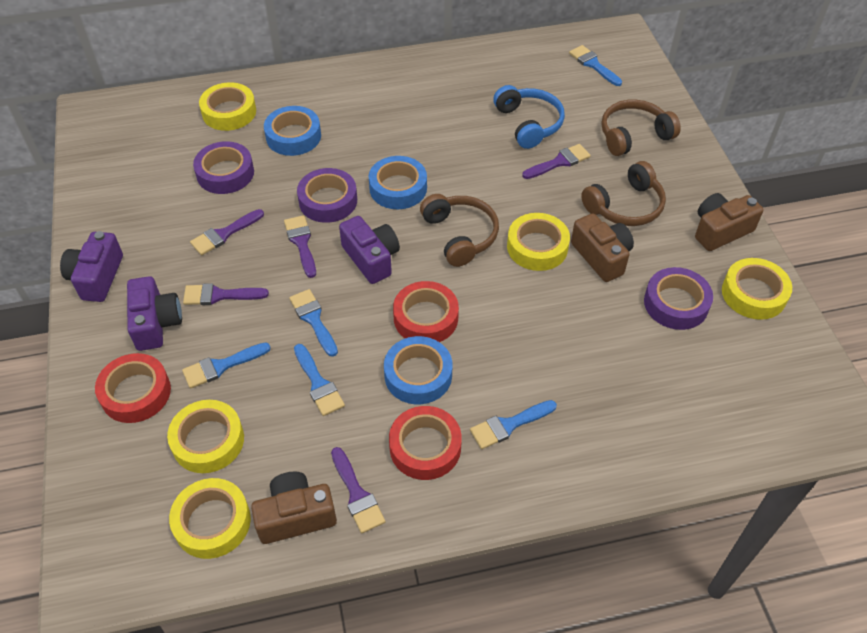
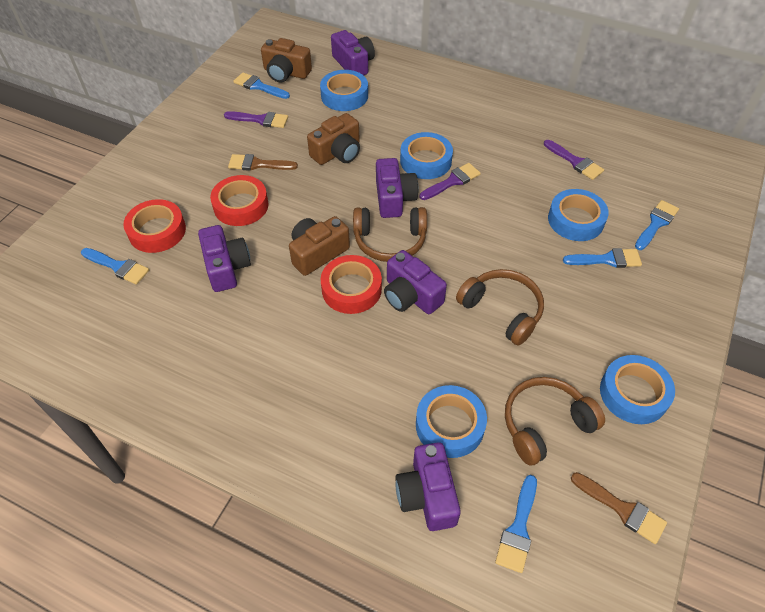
blue headphones: 1 -> 0
blue tape: 3 -> 5
brown brush: 0 -> 2
purple brush: 5 -> 3
purple camera: 3 -> 5
purple tape: 3 -> 0
yellow tape: 5 -> 0

